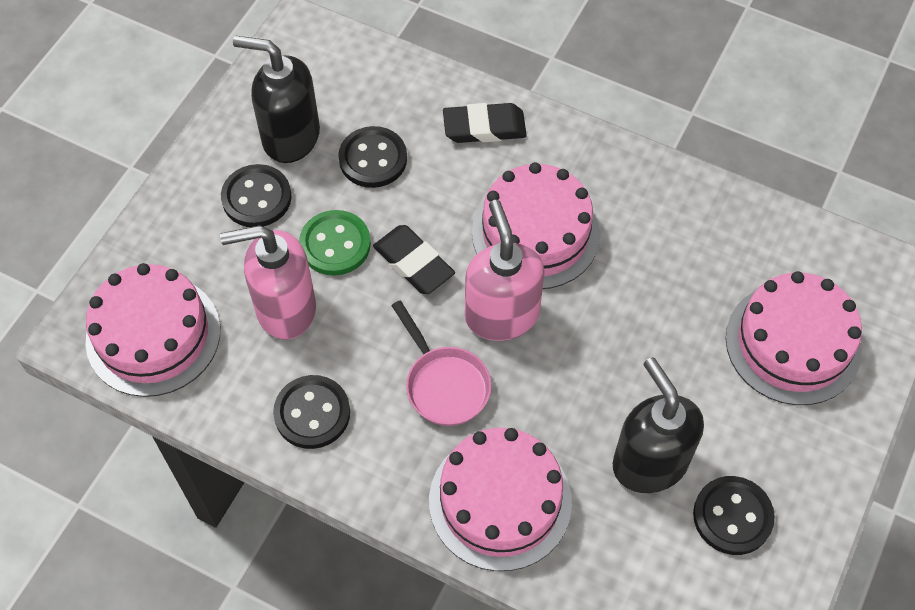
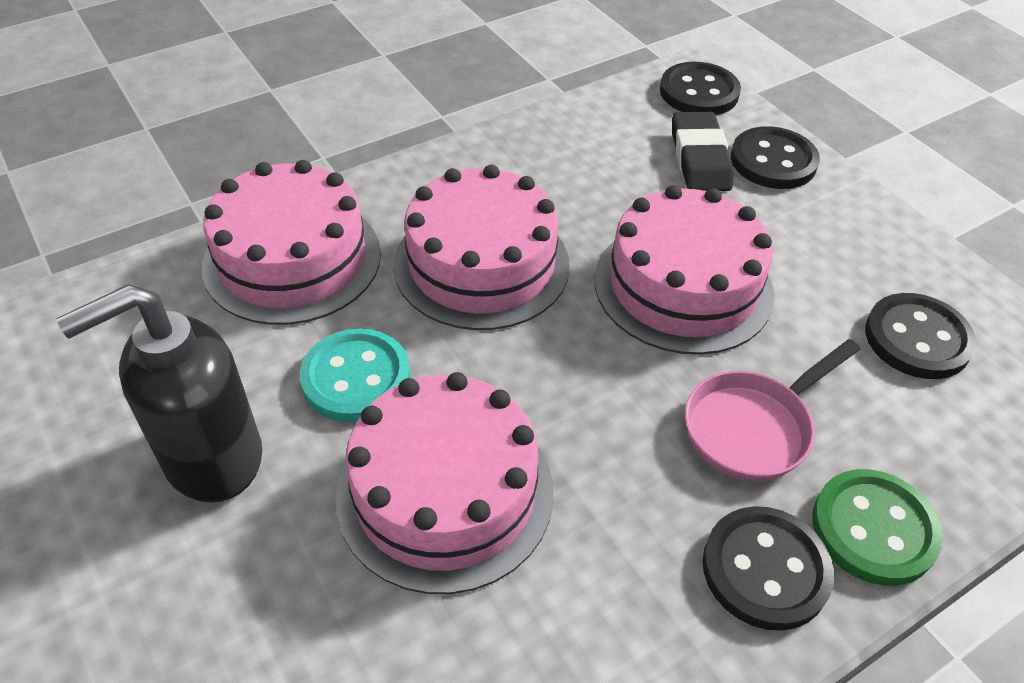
black eraser: 2 -> 1
black soap dispenser: 2 -> 1
pink soap dispenser: 2 -> 0
turquoise button: 0 -> 1

